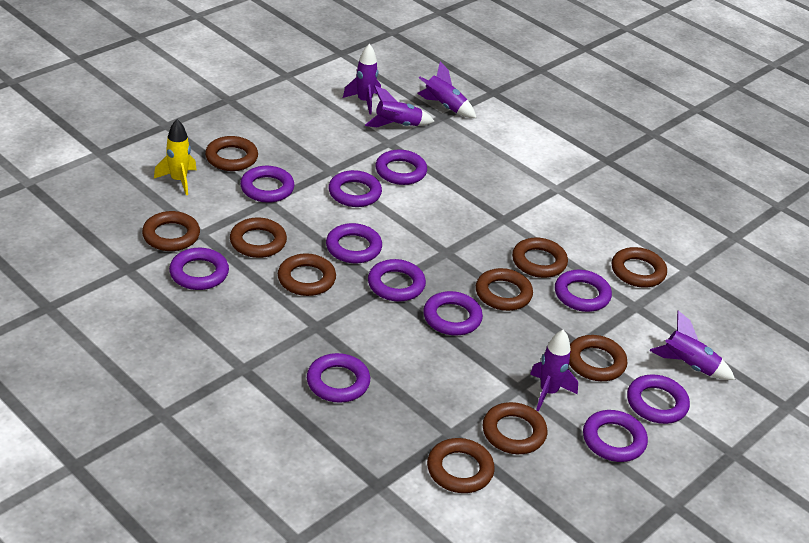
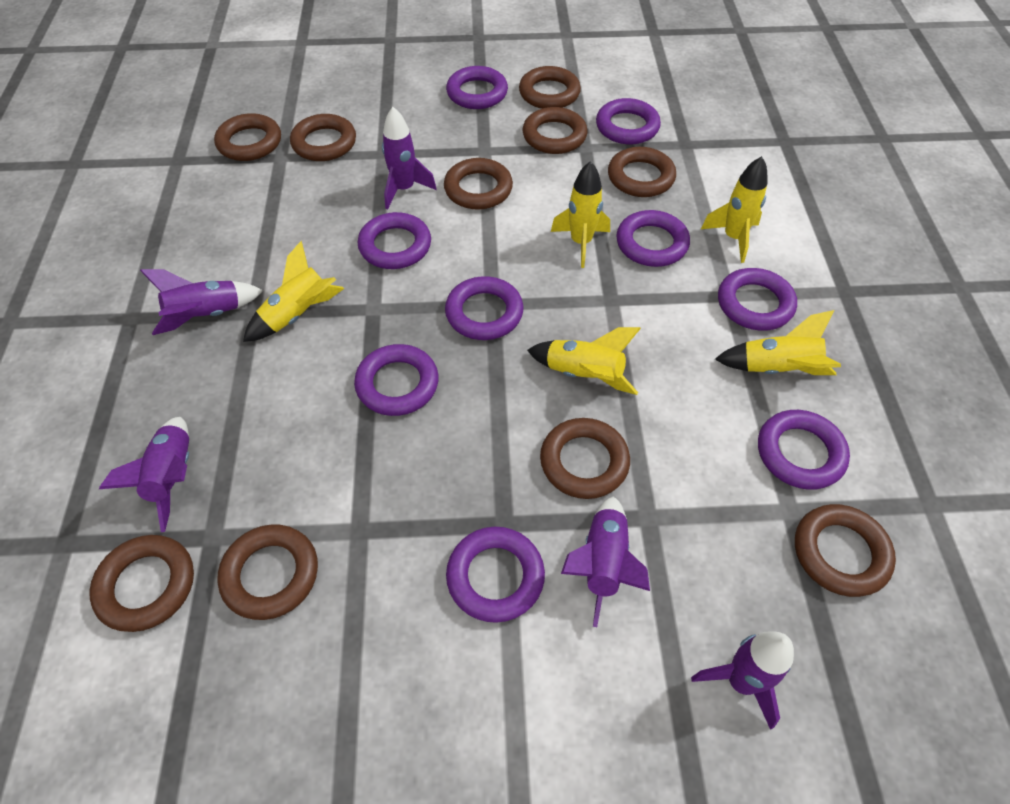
purple ring: 11 -> 9
yellow rocket: 1 -> 5

